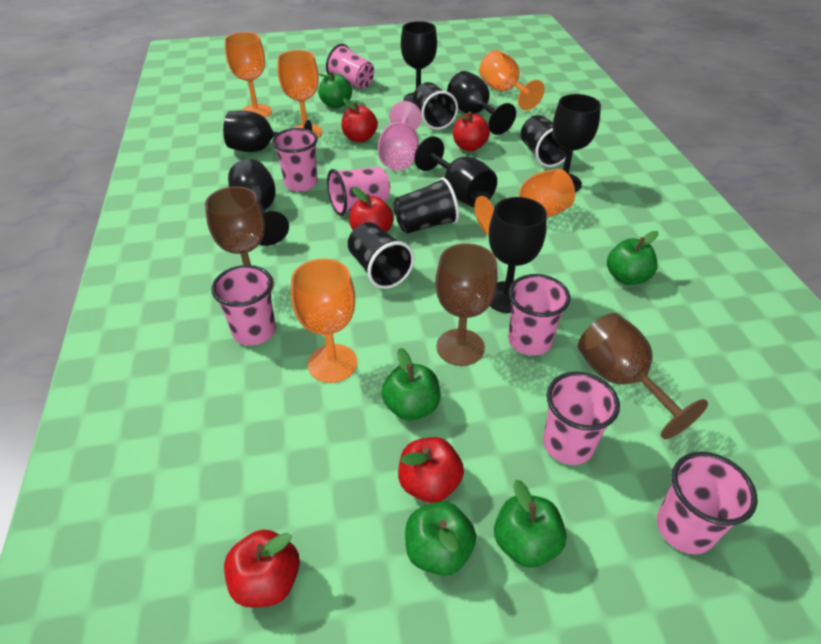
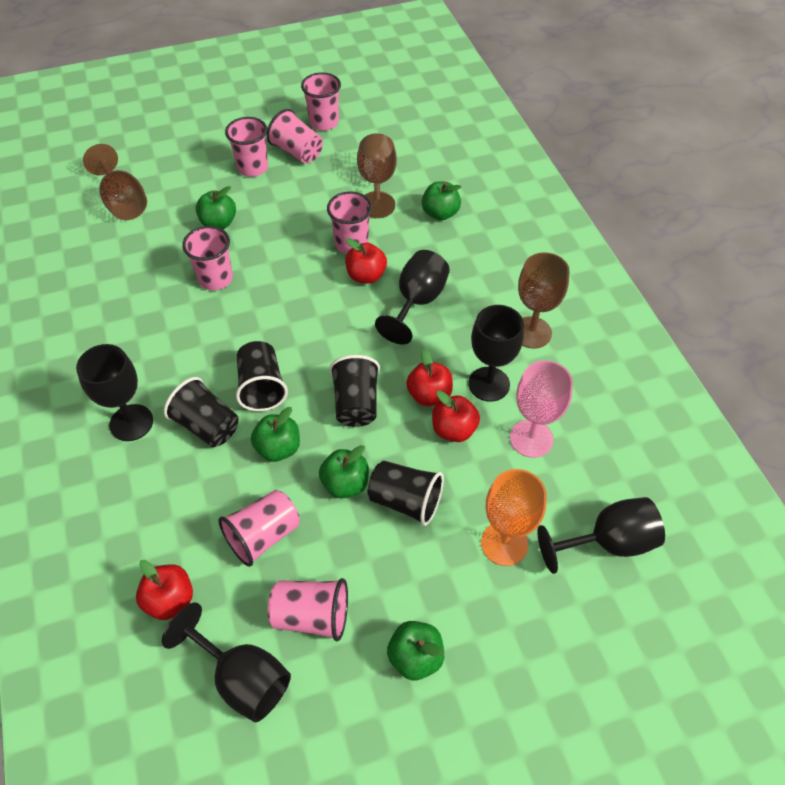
black goblet: 7 -> 5
orange goblet: 5 -> 1
red apple: 5 -> 4

